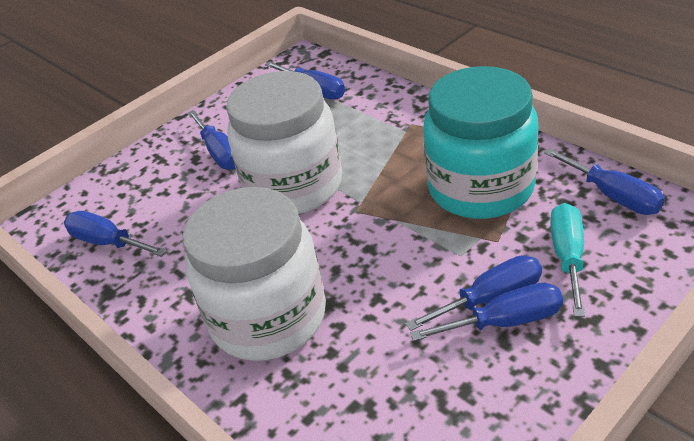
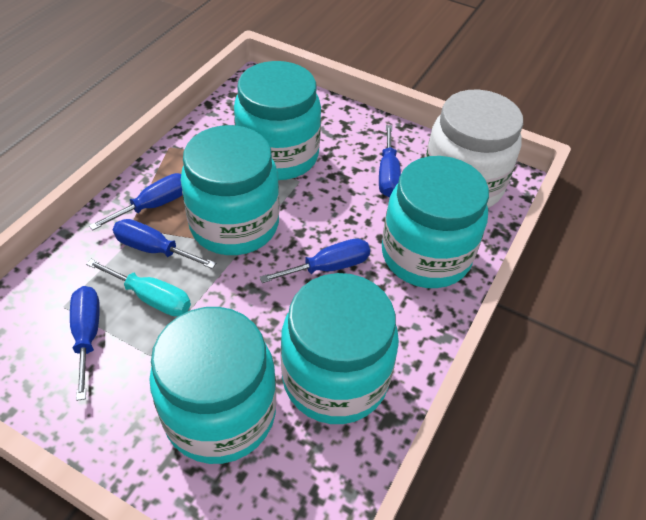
blue screwdriver: 6 -> 5
turquoise jar: 1 -> 5
white jar: 2 -> 1

